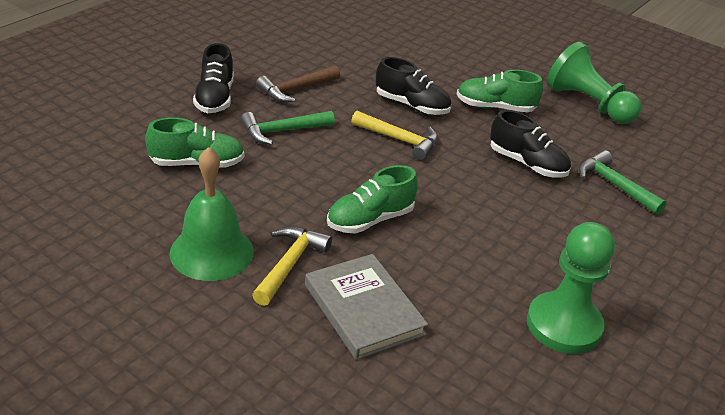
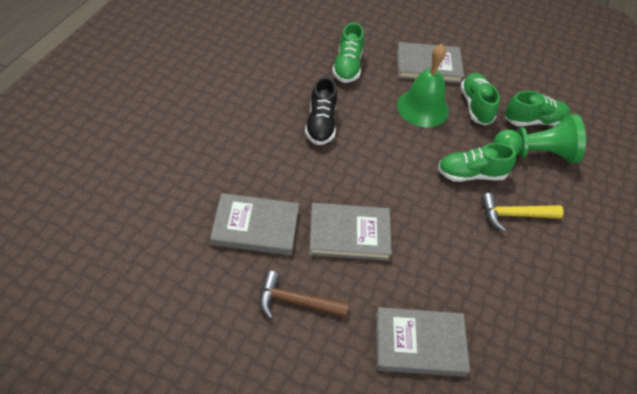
black shoe: 3 -> 1
green hammer: 2 -> 0
green pawn: 2 -> 1
green shoe: 3 -> 4
grey book: 1 -> 4
yellow hammer: 2 -> 1

